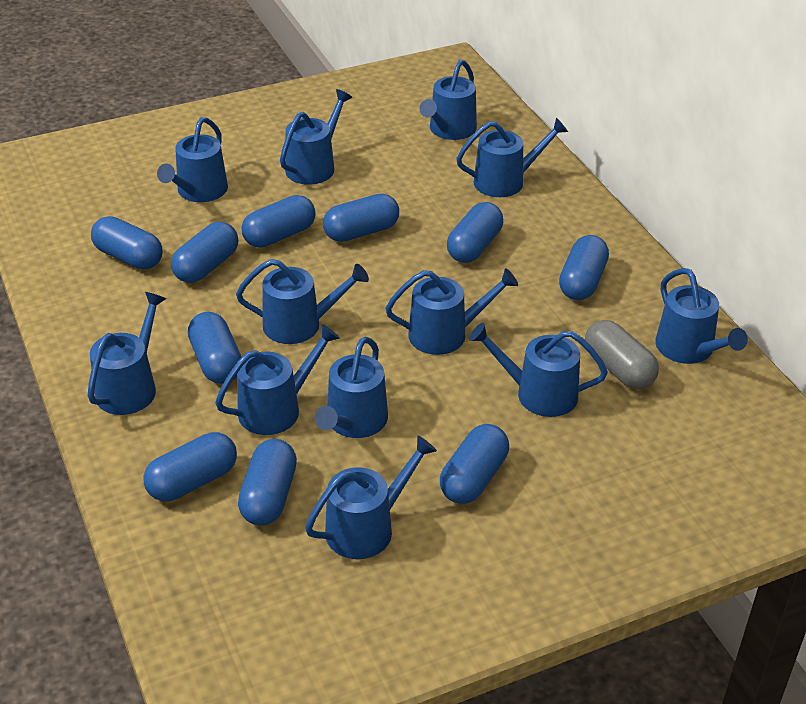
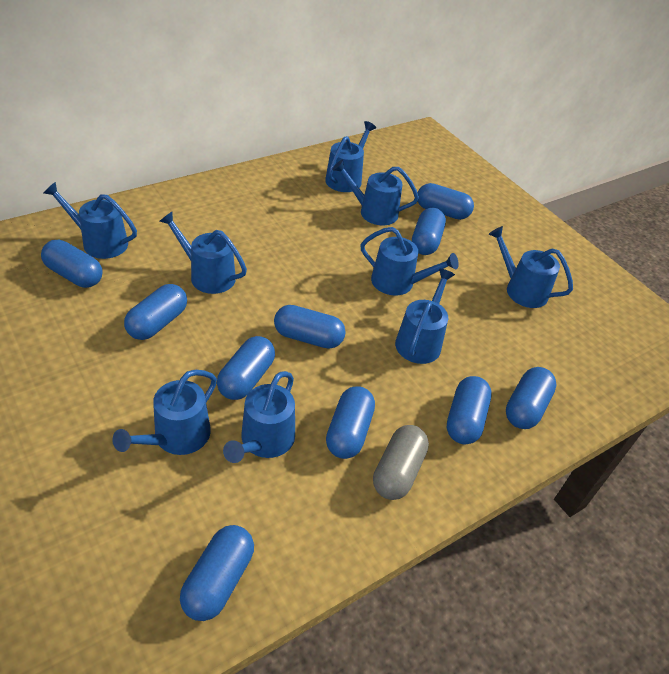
blue watering can: 12 -> 9

